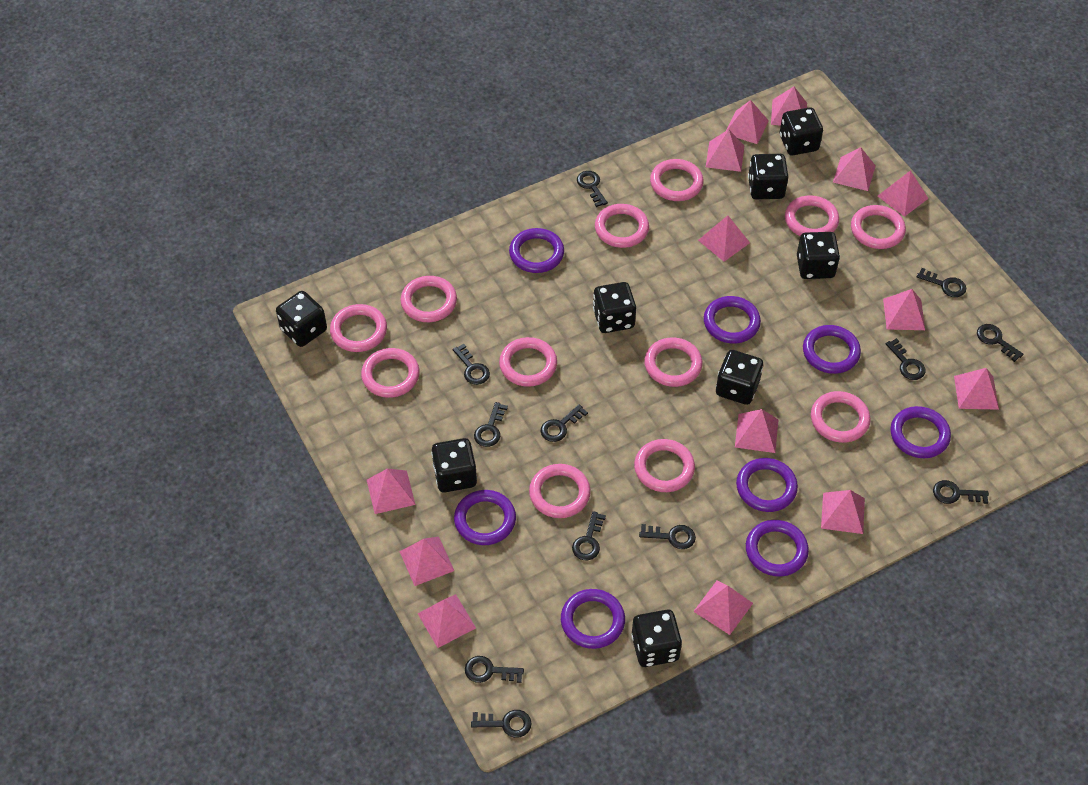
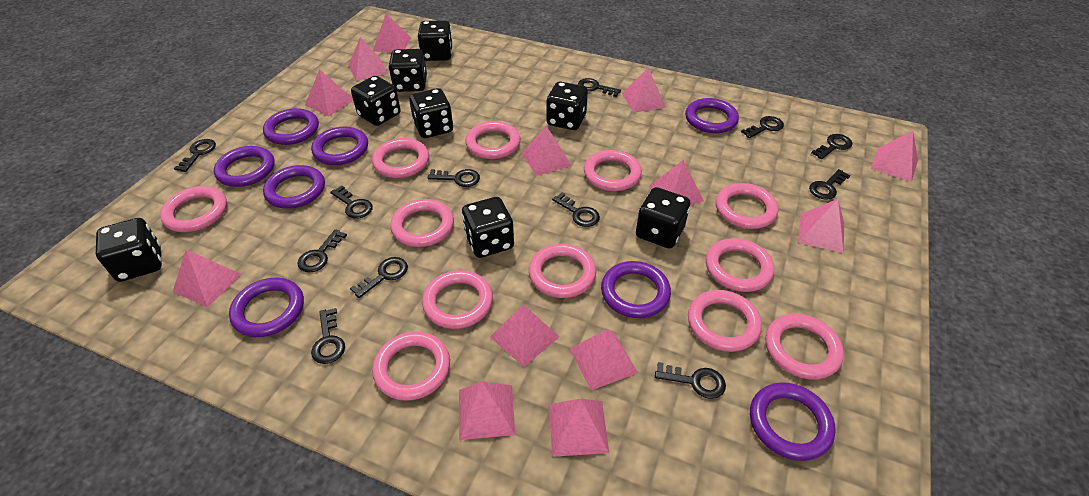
pink pyramid: 14 -> 13

